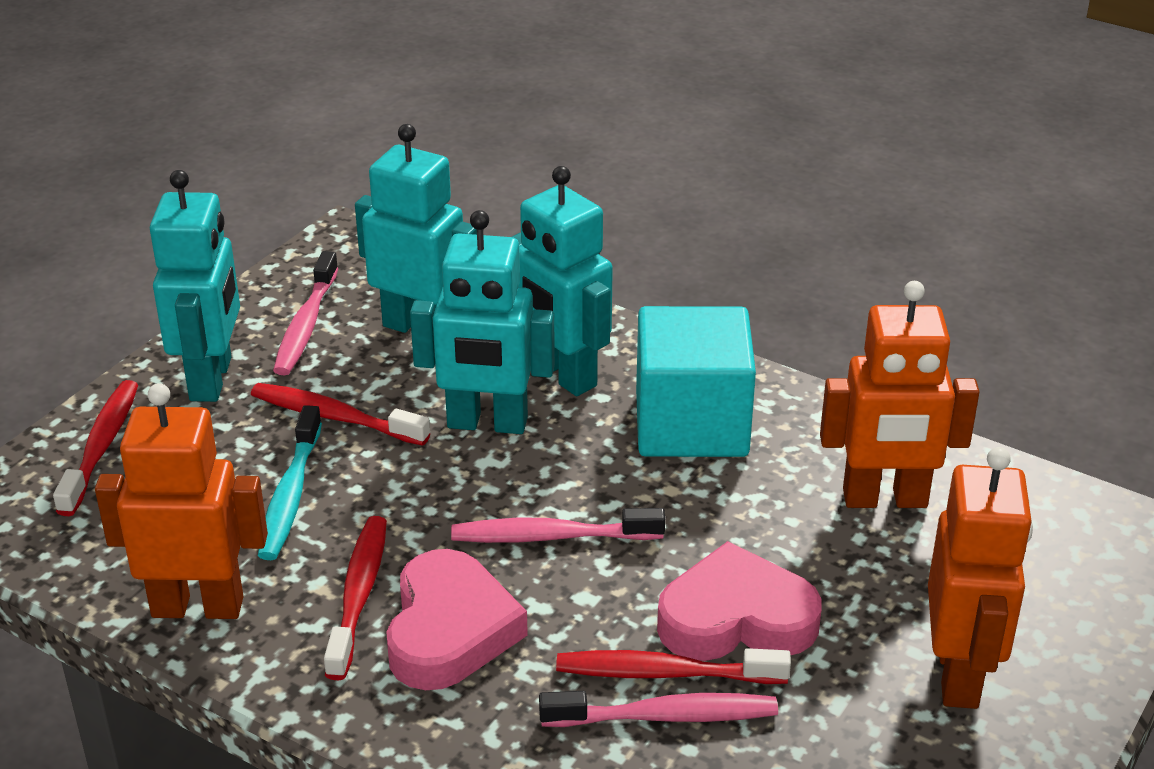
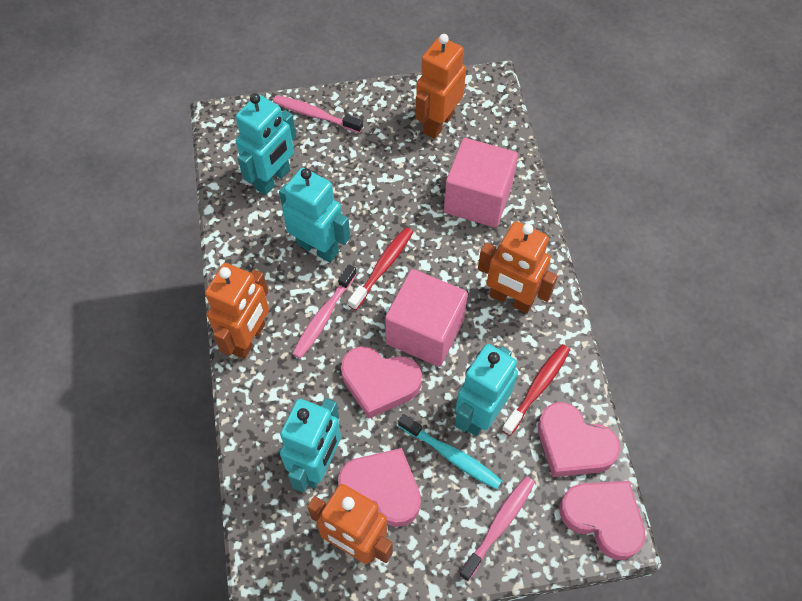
orange robot: 3 -> 4
pink cube: 0 -> 2
pink heart: 2 -> 4
red toothbrush: 4 -> 2
turquoise cube: 1 -> 0

